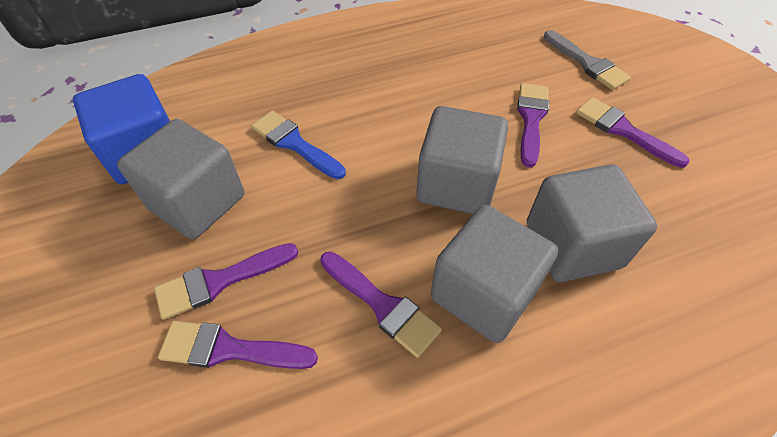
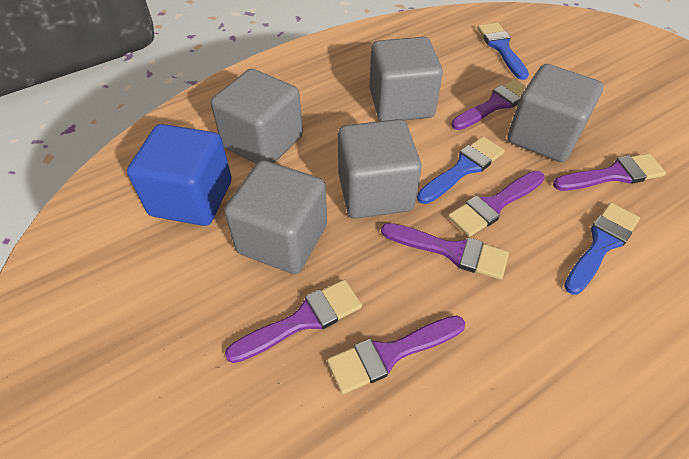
blue brush: 1 -> 3
grey brush: 1 -> 0
grey cube: 4 -> 5
purple brush: 5 -> 6

